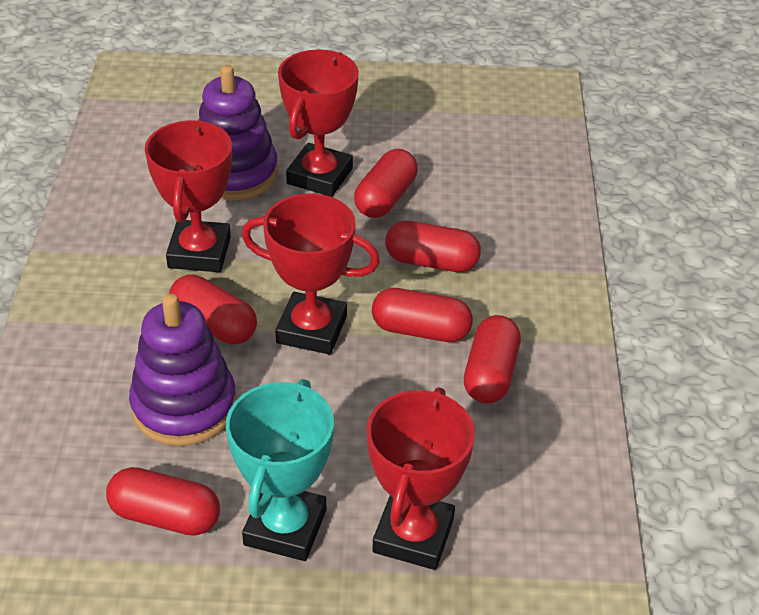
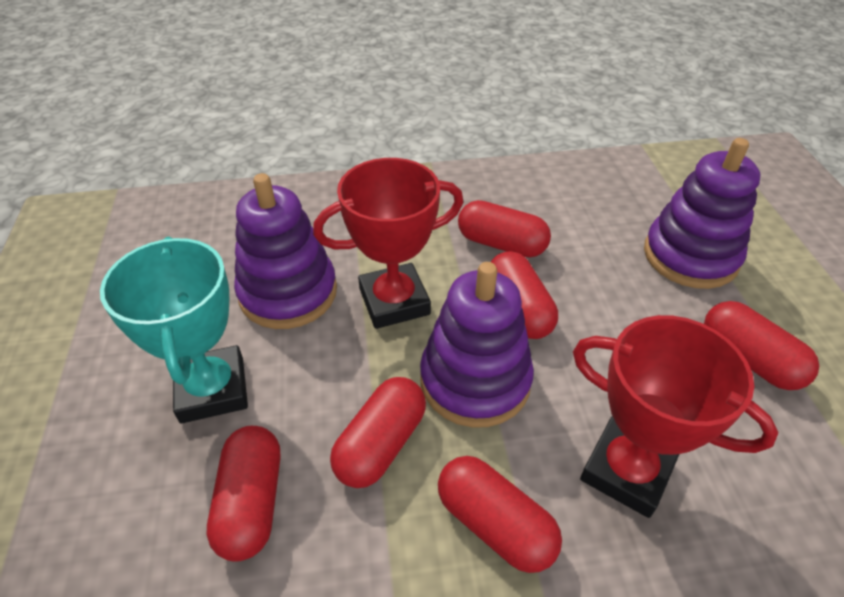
purple stacking toy: 2 -> 3
red trophy: 4 -> 2

